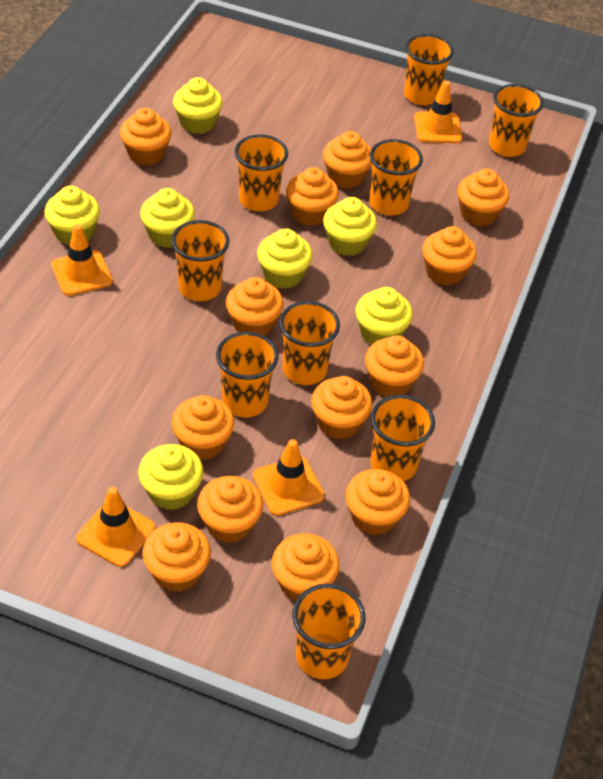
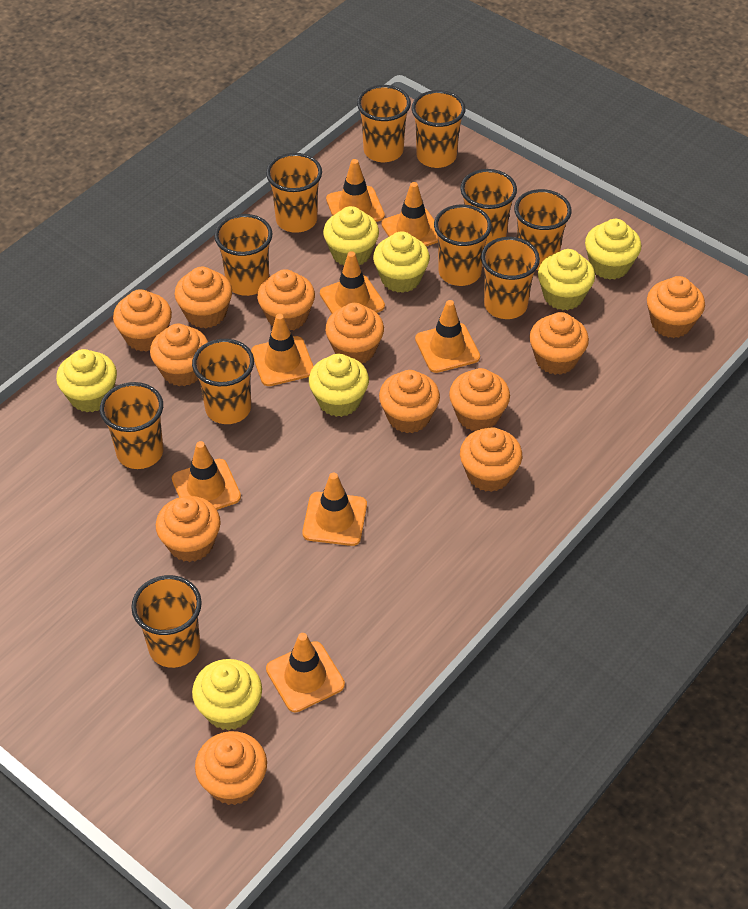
orange cup: 9 -> 11
orange cupcake: 13 -> 12
orange traffic cone: 4 -> 8

